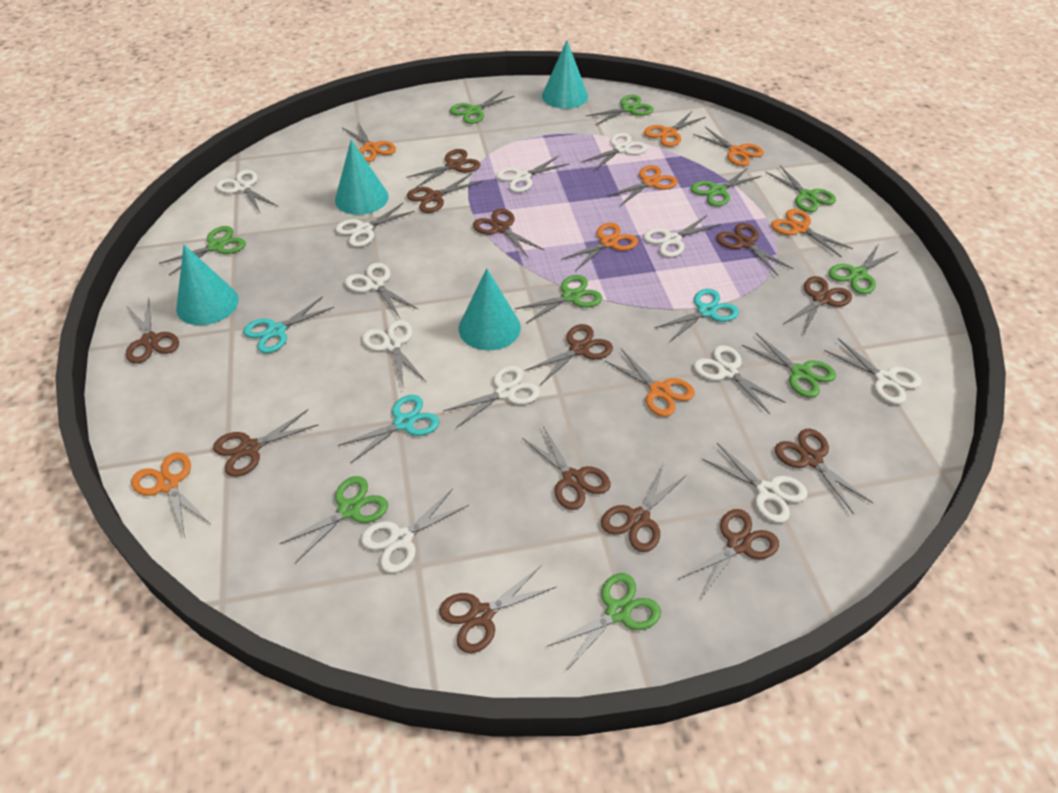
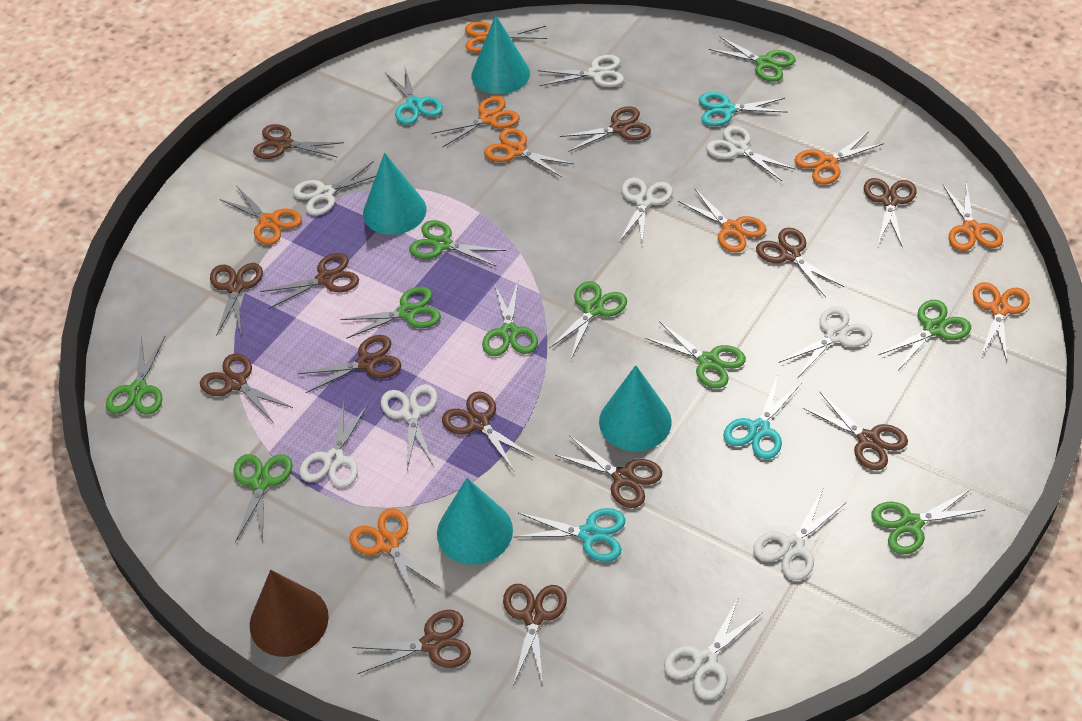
brown cone: 0 -> 1
orange scissors: 8 -> 9
turquoise scissors: 3 -> 4
white scissors: 12 -> 9

